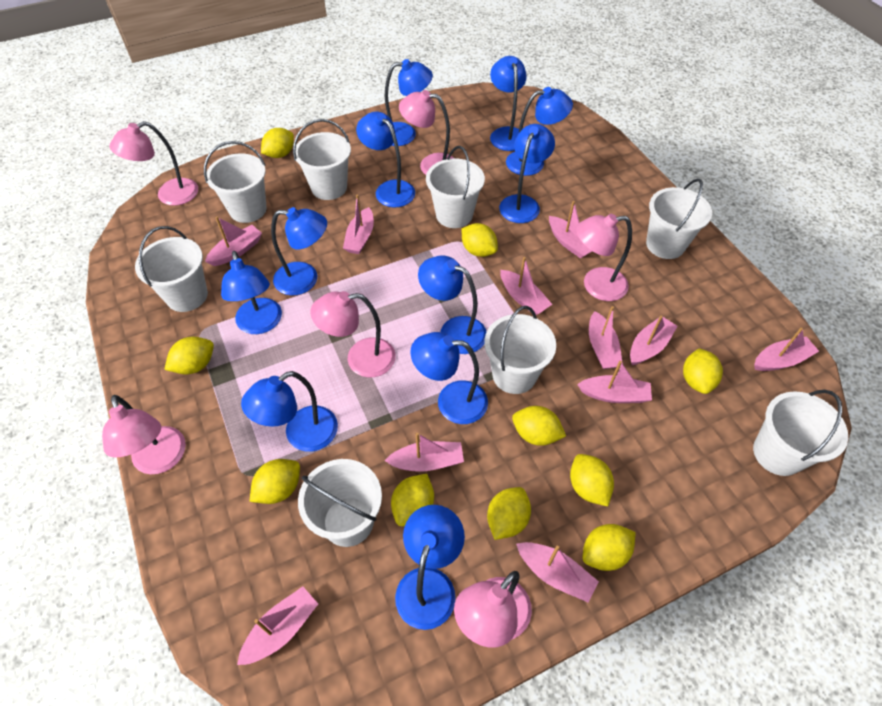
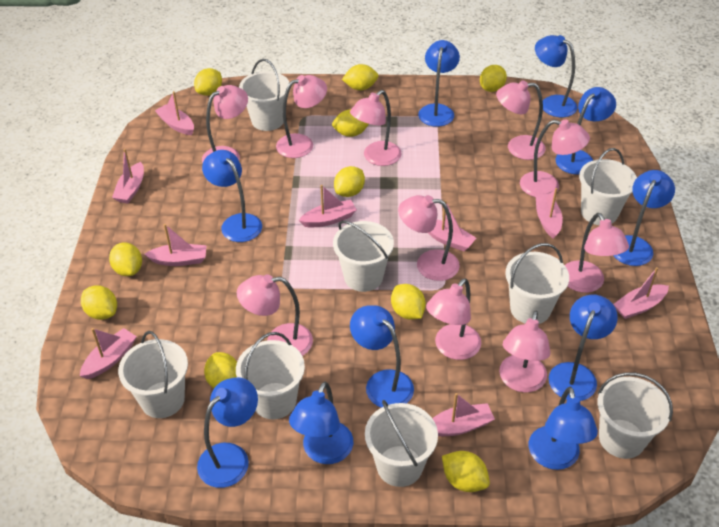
blue lamp: 11 -> 10
pink boat: 11 -> 9
pink lamp: 6 -> 10

